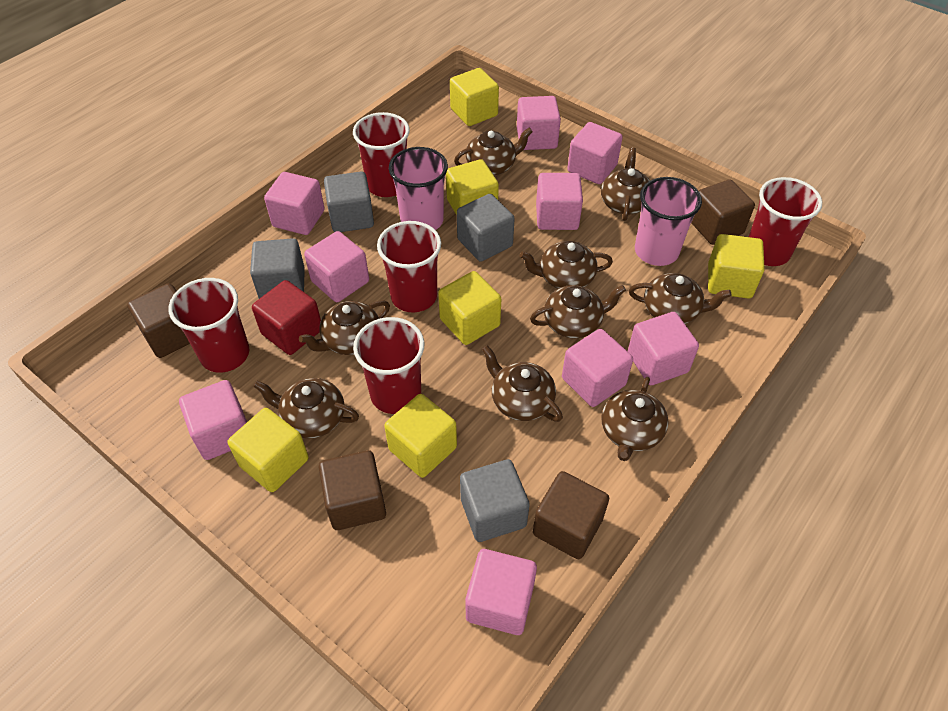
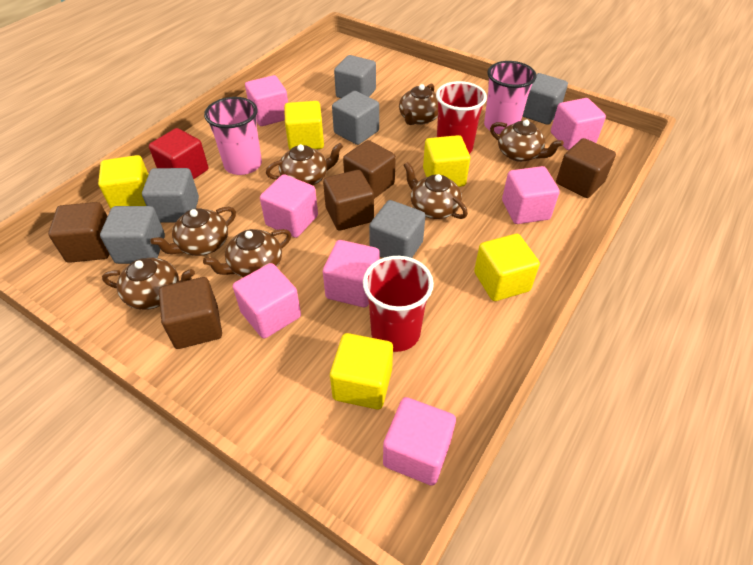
brown cube: 4 -> 5
brown teapot: 9 -> 7
grey cube: 4 -> 6
pink cube: 9 -> 7
red cup: 5 -> 2
yellow cube: 6 -> 5

